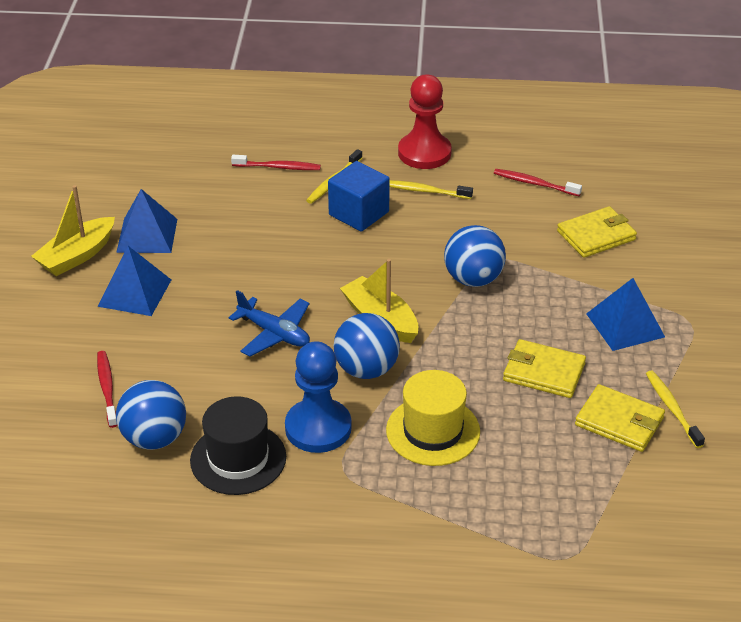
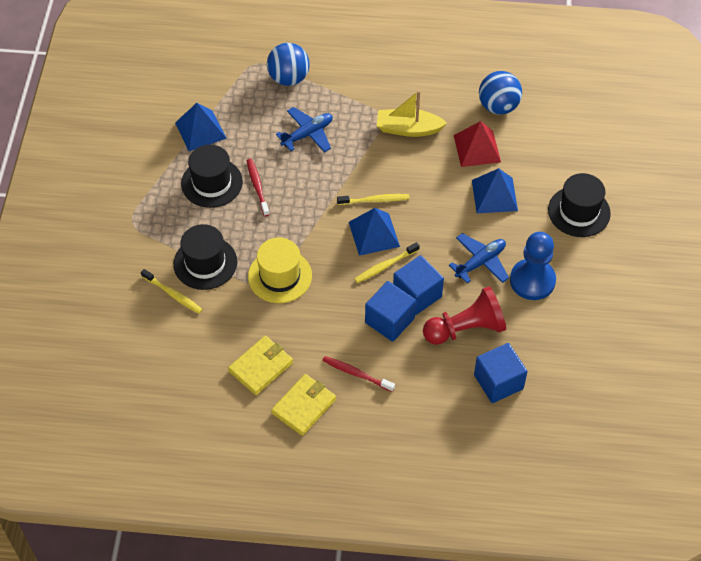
black hat: 1 -> 3
blue ball: 3 -> 2
blue cube: 1 -> 3
blue plane: 1 -> 2
red pyramid: 0 -> 1
red toothbrush: 3 -> 2
yellow boat: 2 -> 1
yellow wallet: 3 -> 2

